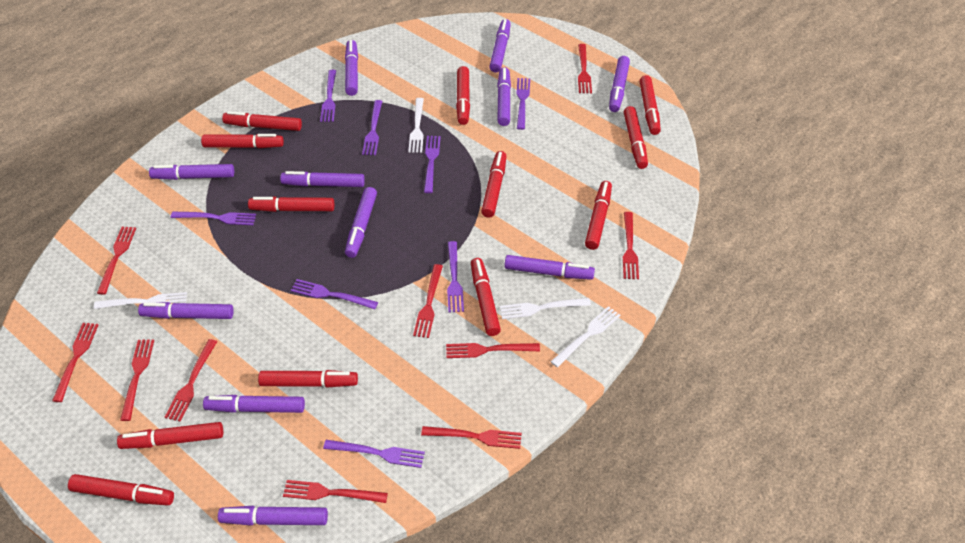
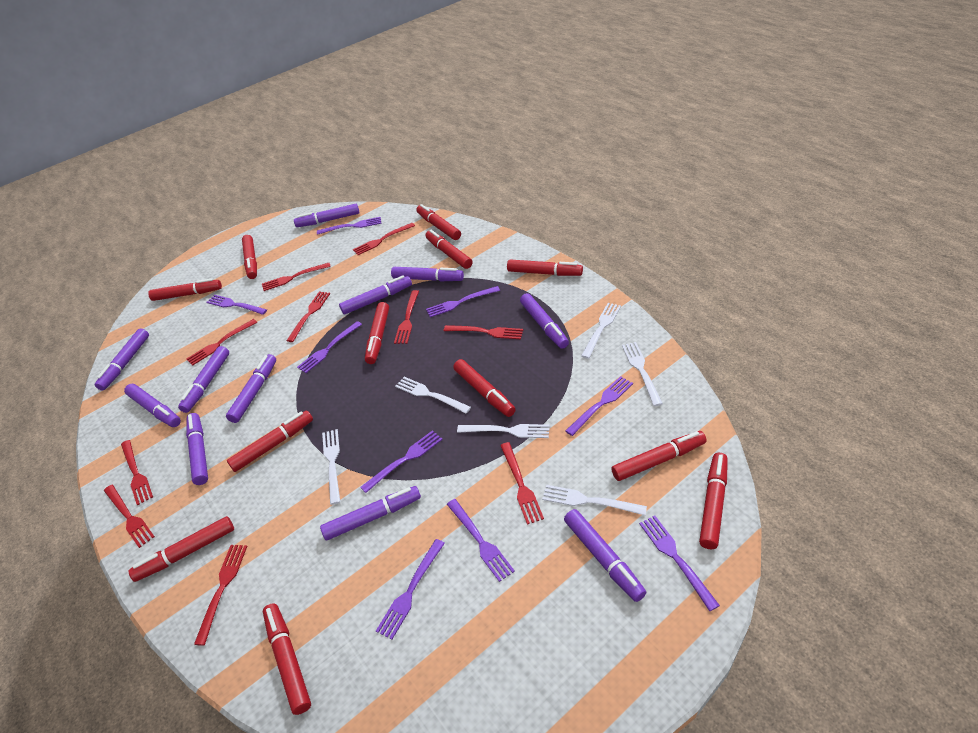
purple fork: 8 -> 9
white fork: 4 -> 6

